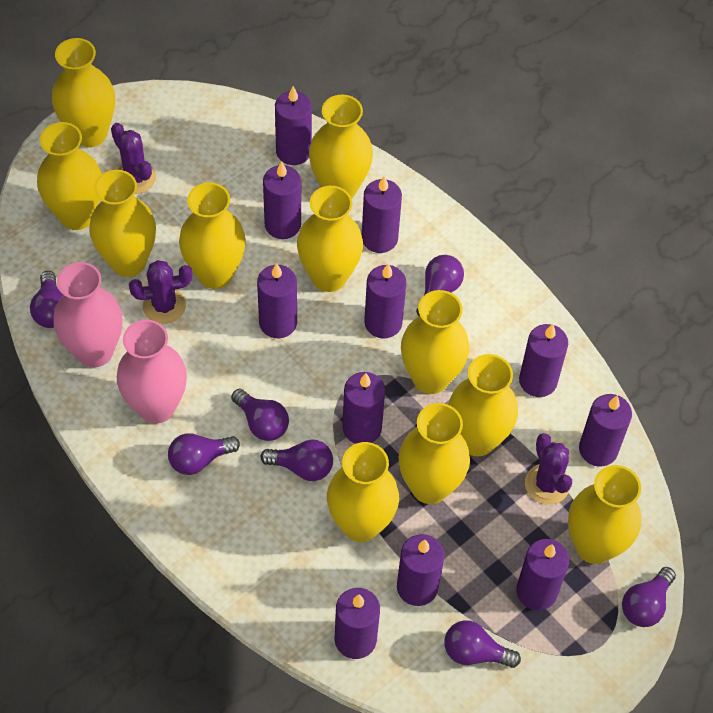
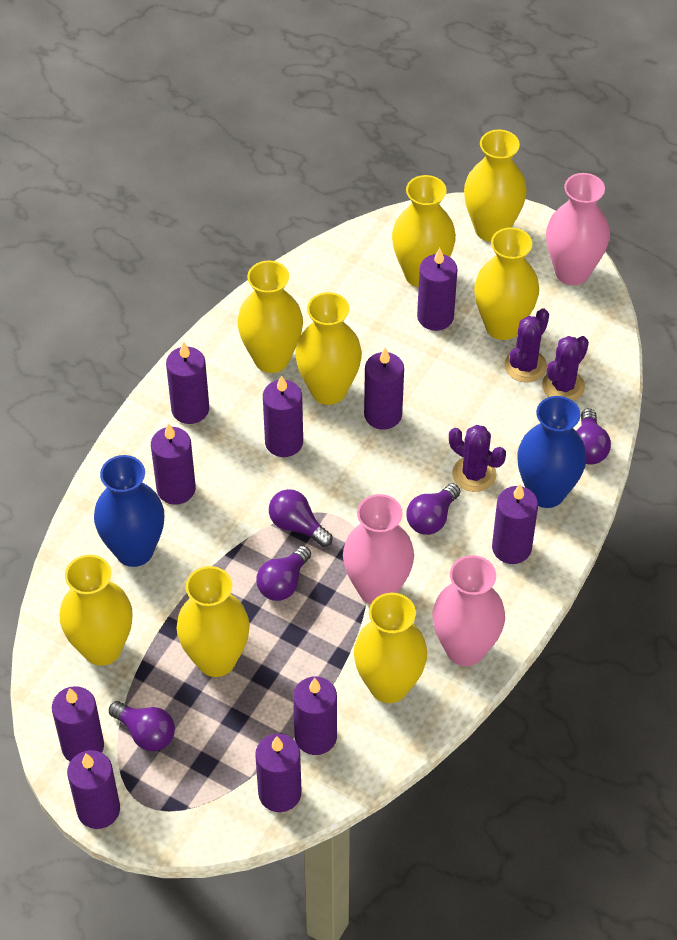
blue vase: 0 -> 2
pink vase: 2 -> 3
purple candle: 11 -> 10
purple light bulb: 7 -> 5
yellow vase: 11 -> 8

